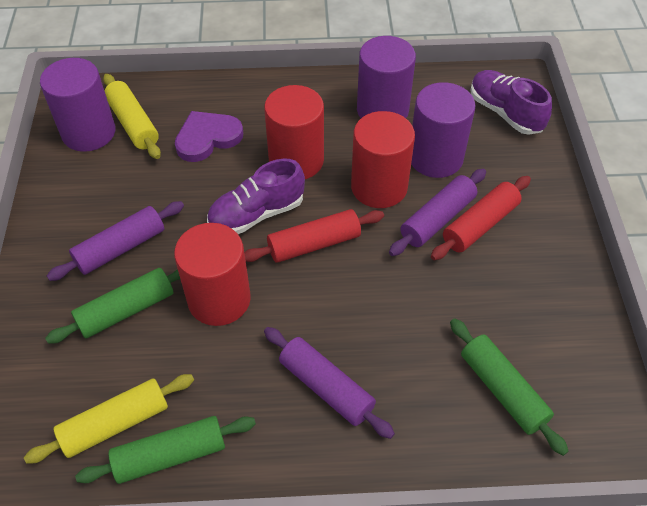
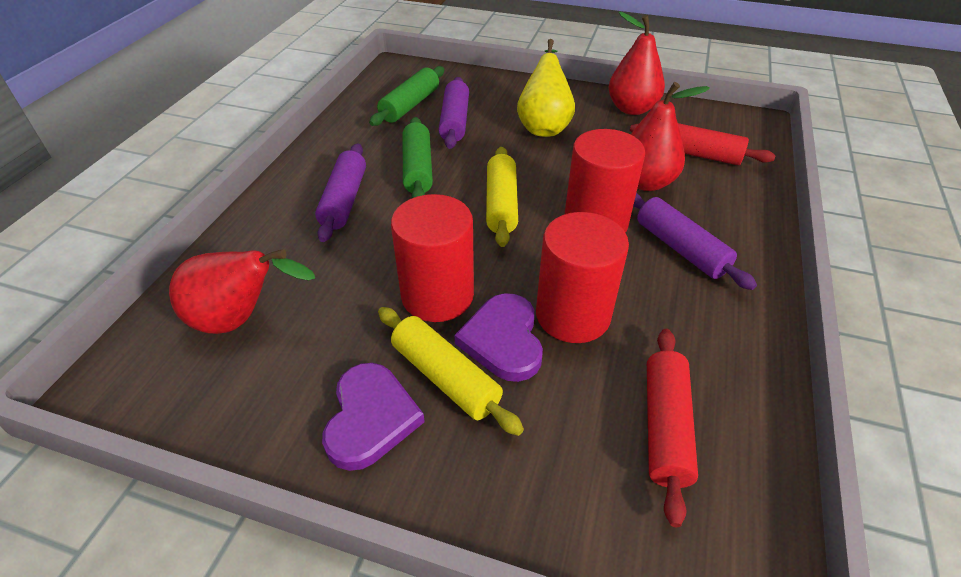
green rolling pin: 3 -> 2
purple cylinder: 3 -> 0
purple heart: 1 -> 2
purple shoe: 2 -> 0
red pear: 0 -> 3
yellow pear: 0 -> 1

